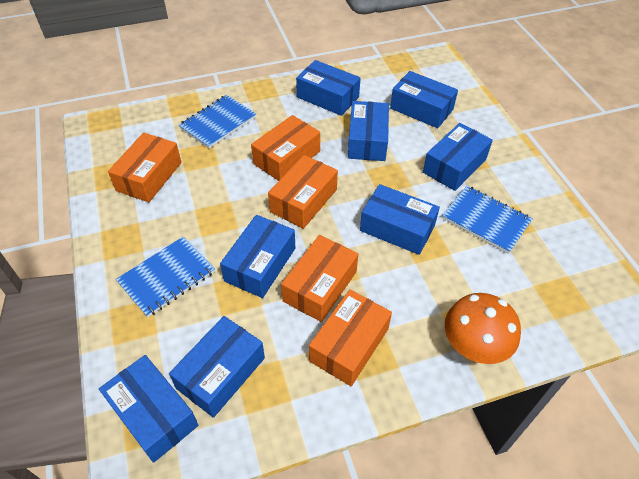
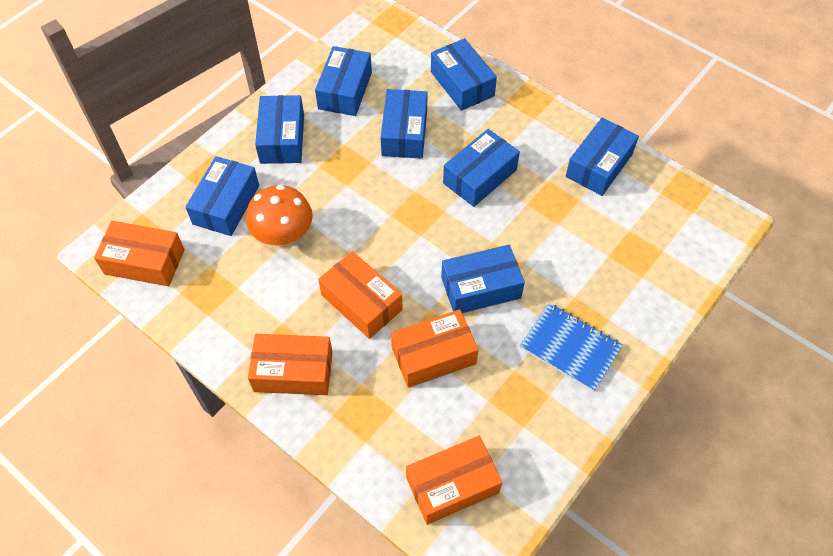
blue notebook: 3 -> 1

